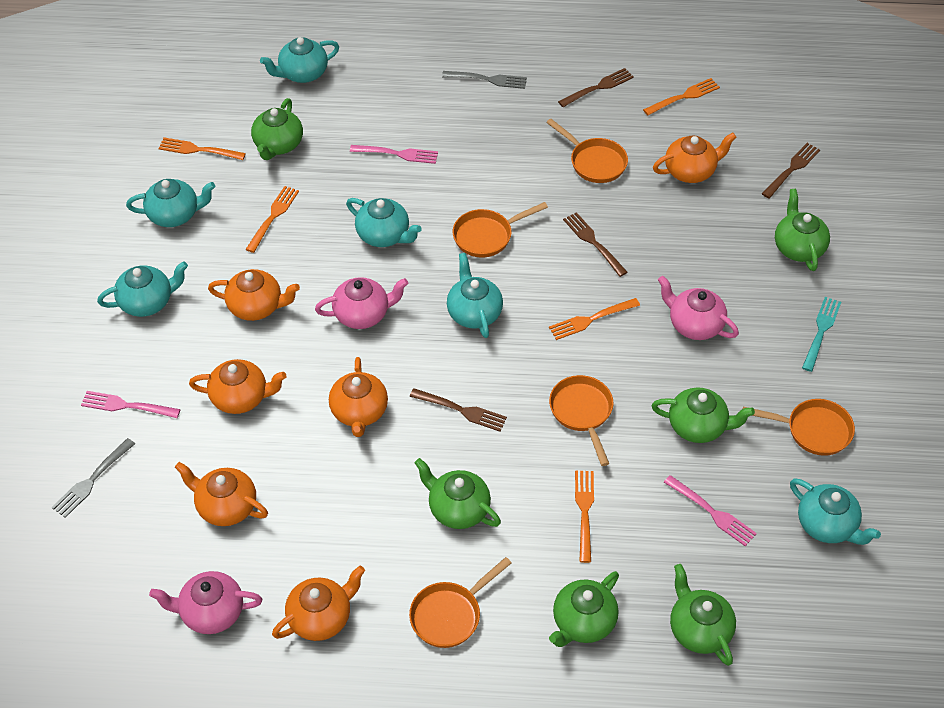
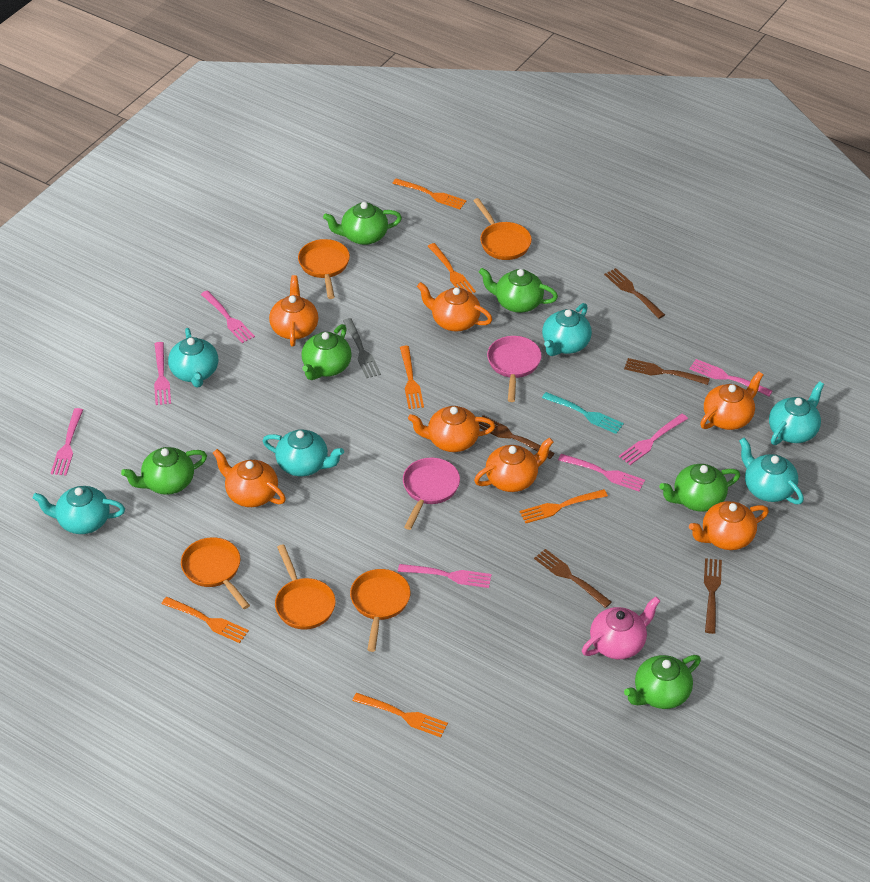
brown fork: 4 -> 5
grey fork: 2 -> 1
orange fork: 5 -> 6
orange teapot: 6 -> 7
pink fork: 3 -> 7
pink pan: 0 -> 2
pink teapot: 3 -> 1

